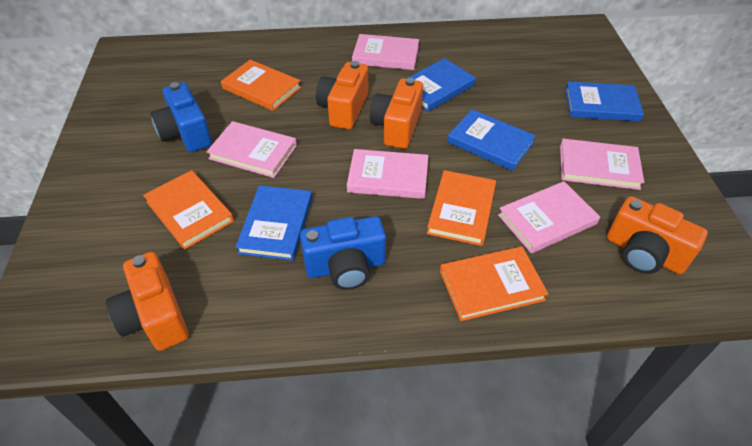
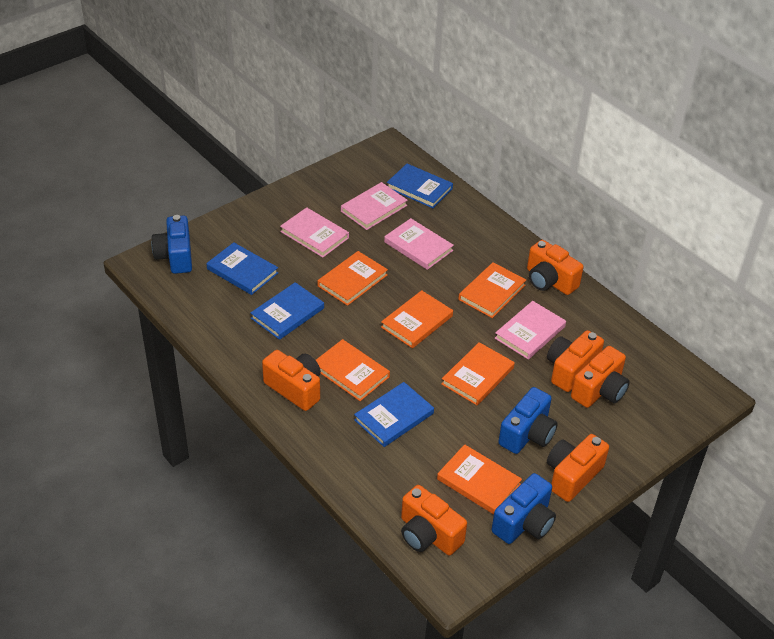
blue camera: 2 -> 3
orange book: 4 -> 6
orange camera: 4 -> 6
pink book: 5 -> 4

